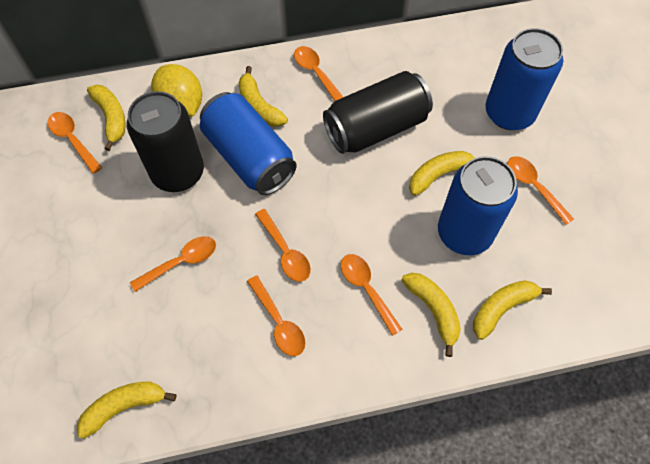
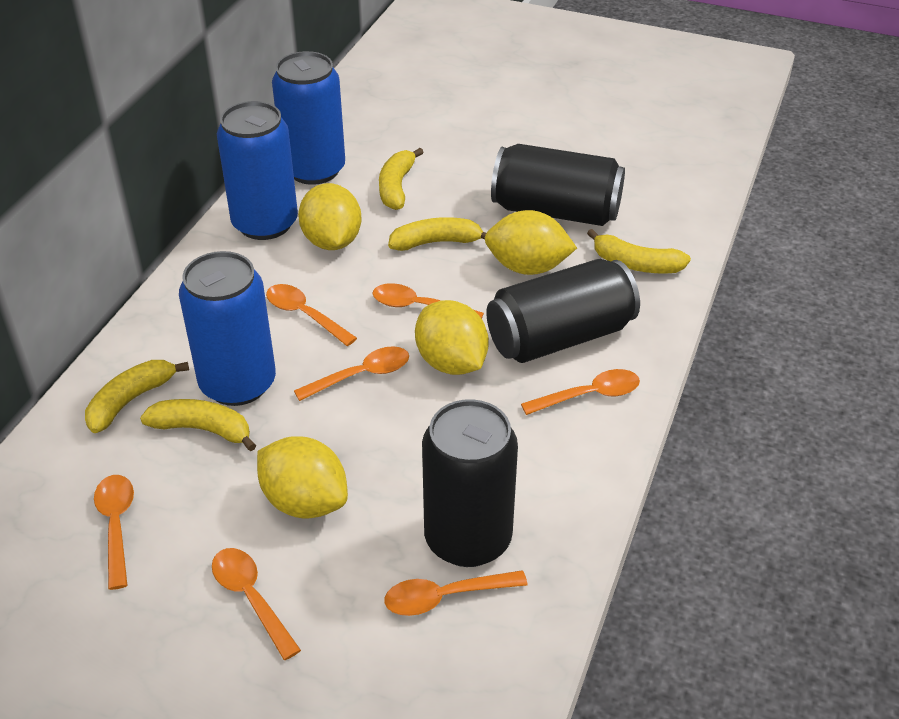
black can: 2 -> 3
yellow banana: 6 -> 5
yellow lemon: 1 -> 4

